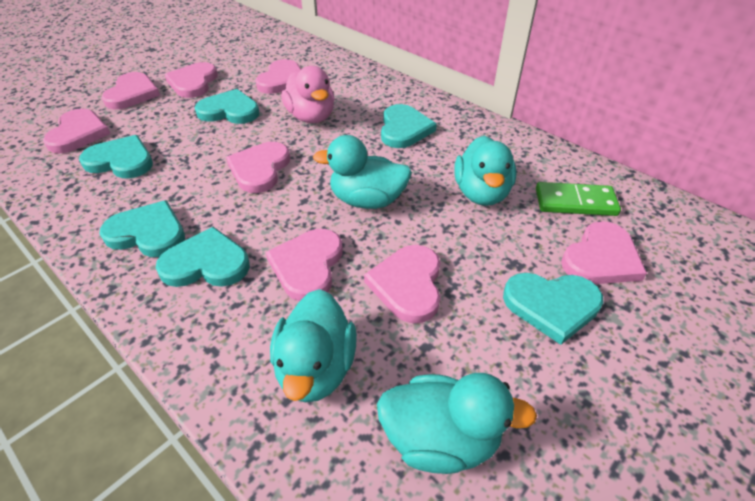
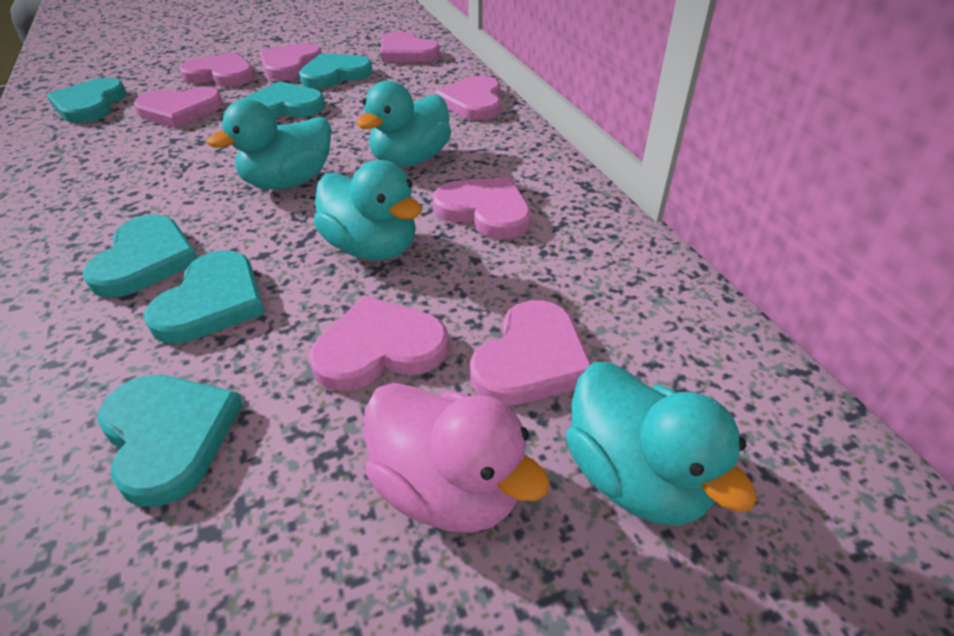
green domino: 1 -> 0

